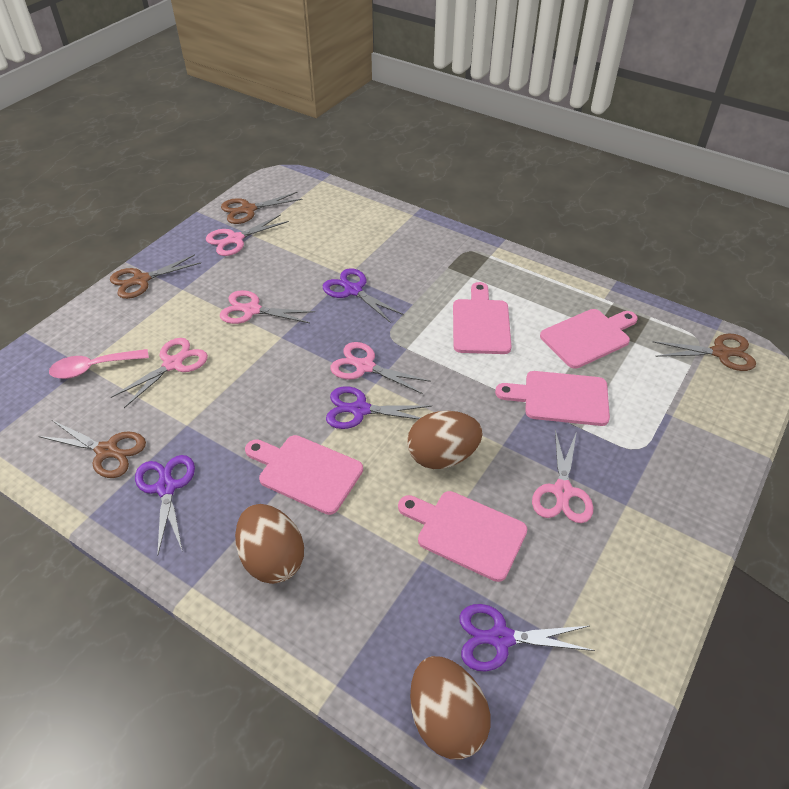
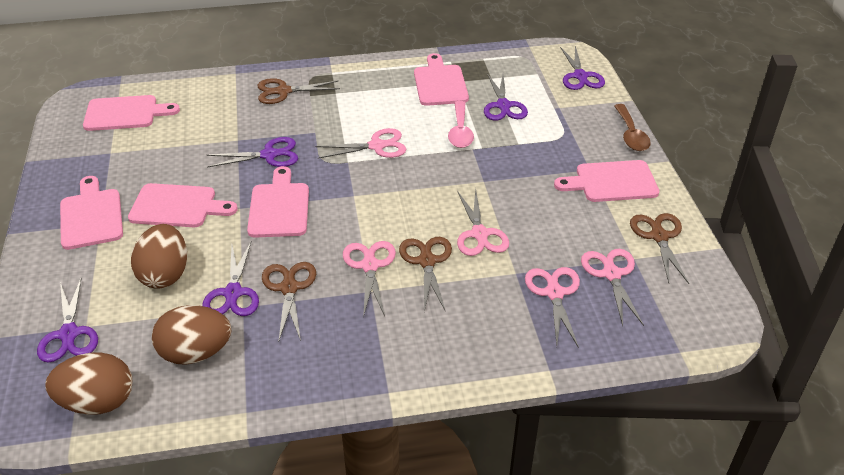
brown spoon: 0 -> 1
pink cutting board: 5 -> 6
purple scissors: 4 -> 5

